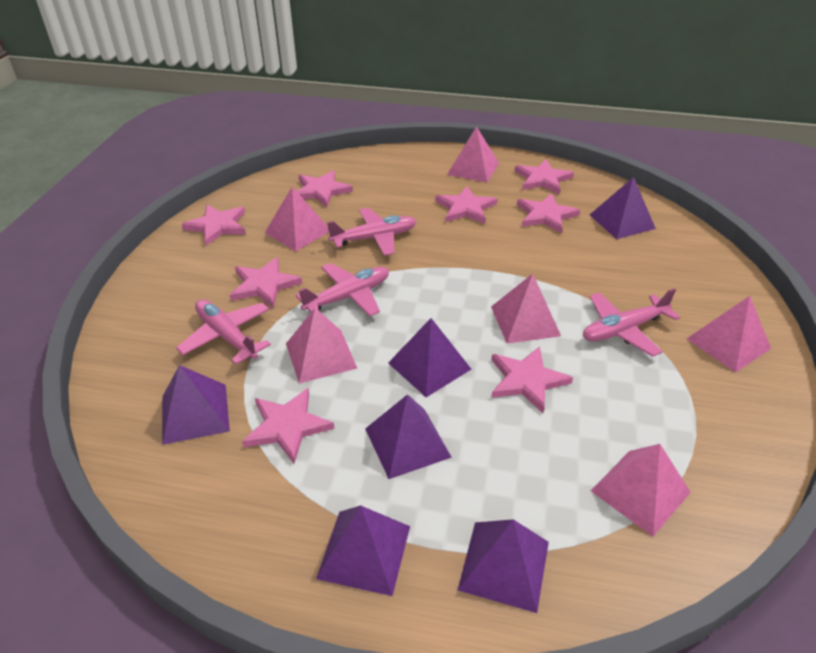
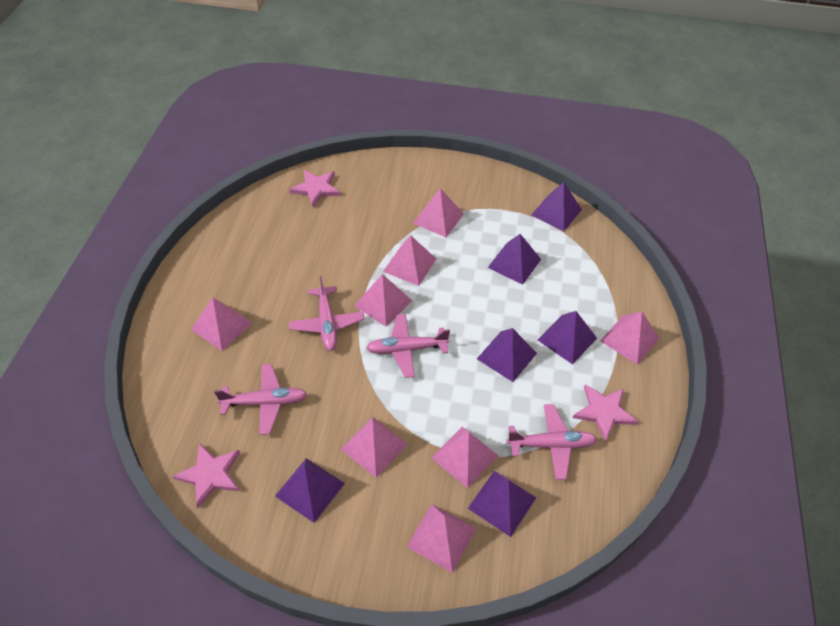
pink pyramid: 6 -> 8
pink star: 8 -> 3

